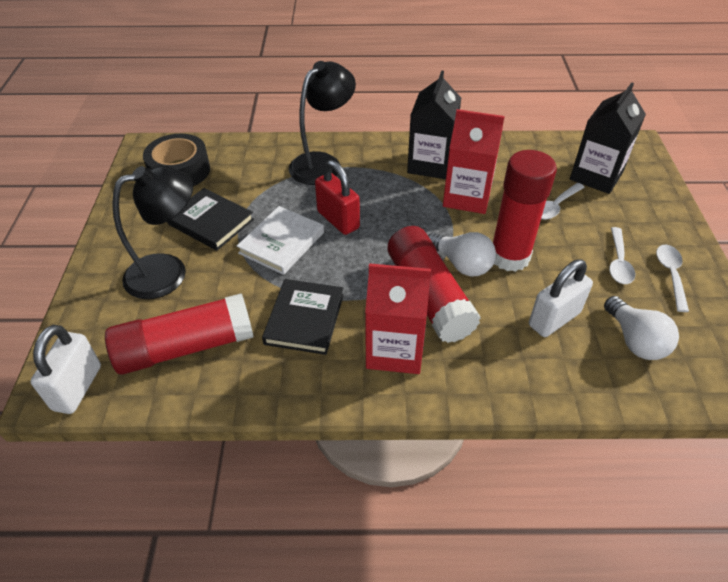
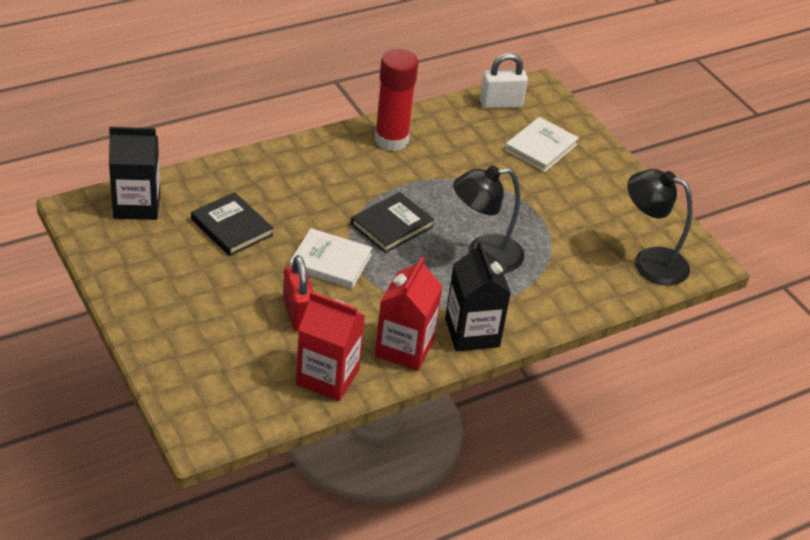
black tape: 1 -> 0
red glue stick: 3 -> 1
white book: 1 -> 2
white light bulb: 2 -> 0
white padlock: 2 -> 1
white spoon: 3 -> 0

